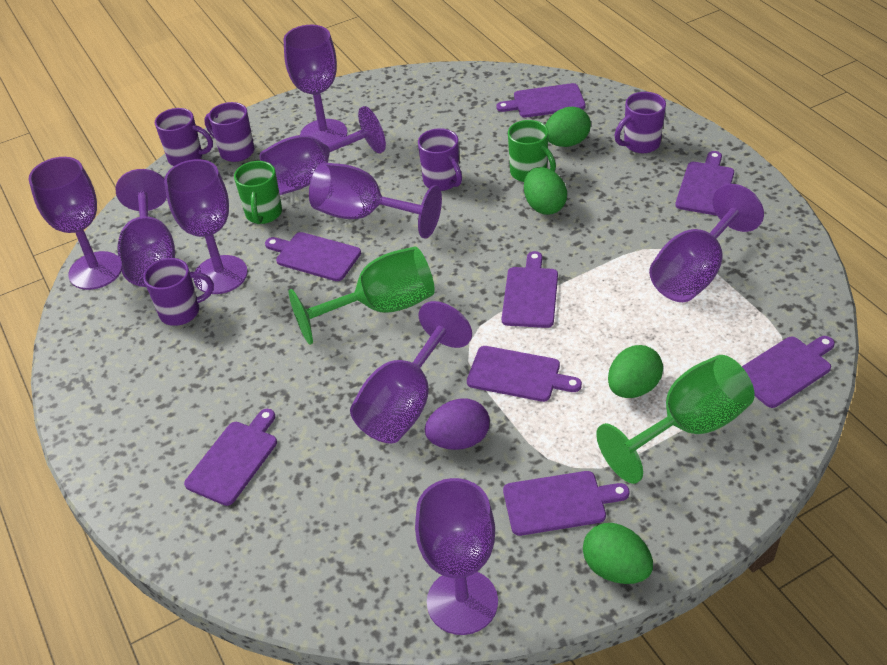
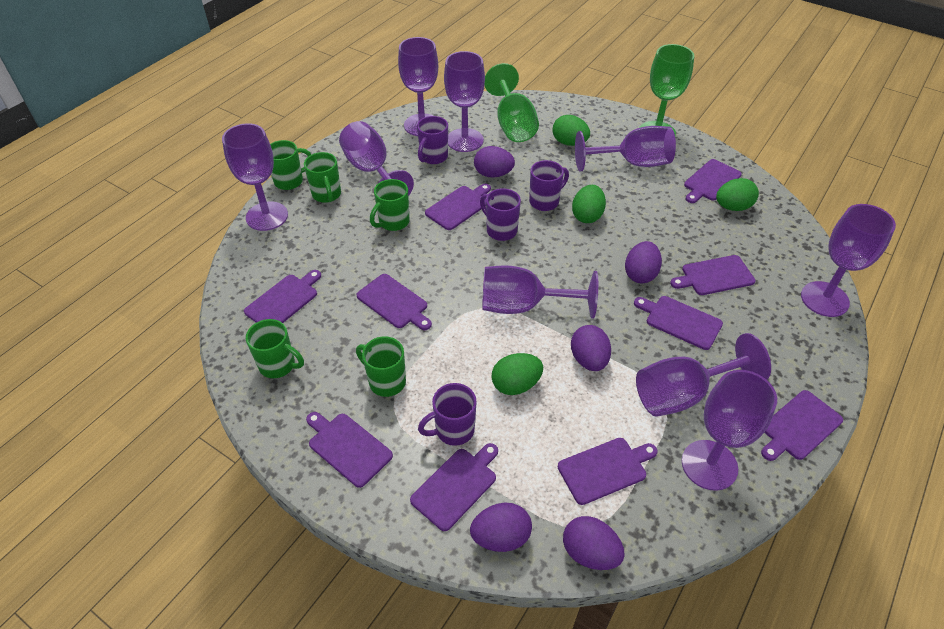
green mug: 2 -> 5
purple cutting board: 8 -> 10
purple egg: 1 -> 5
purple mug: 5 -> 4

